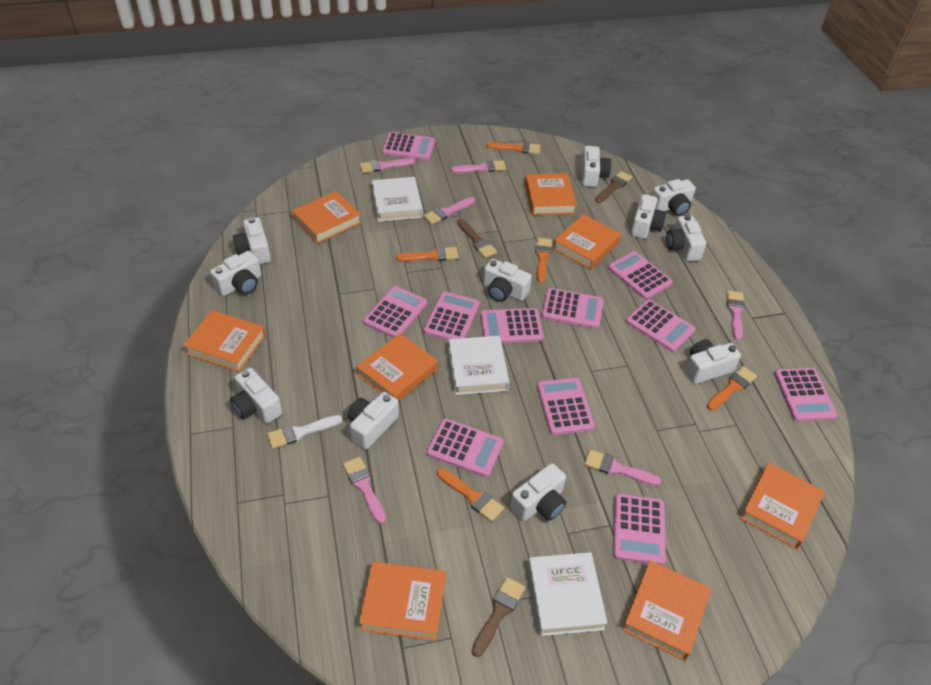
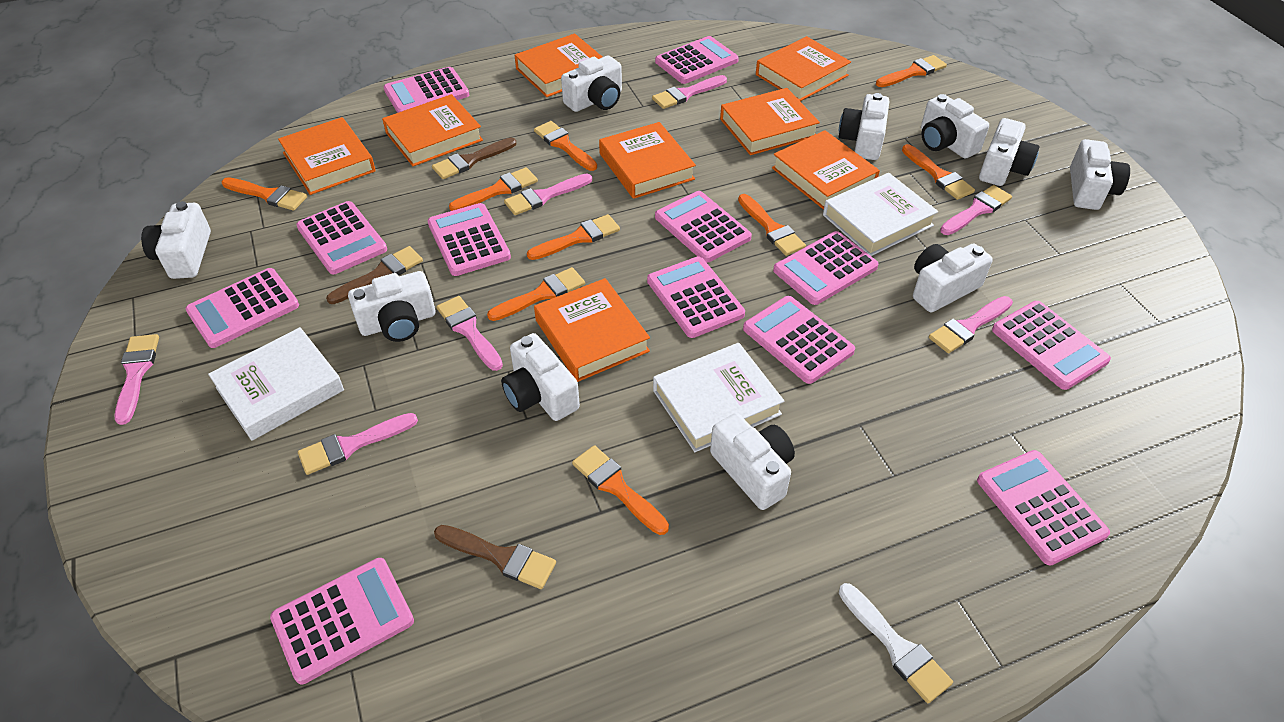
orange brush: 5 -> 9
pink brush: 6 -> 7
pink calculator: 11 -> 12
white camera: 11 -> 10

